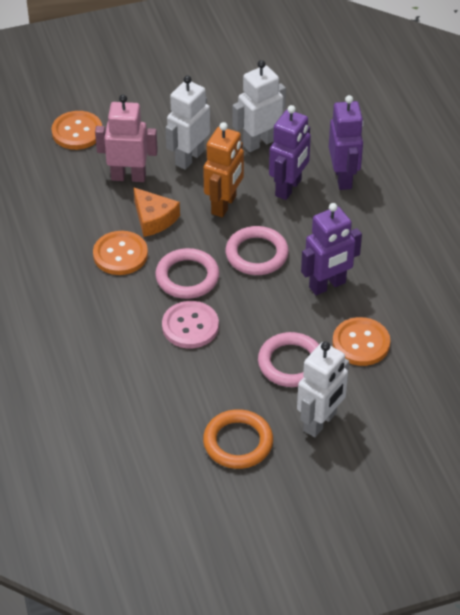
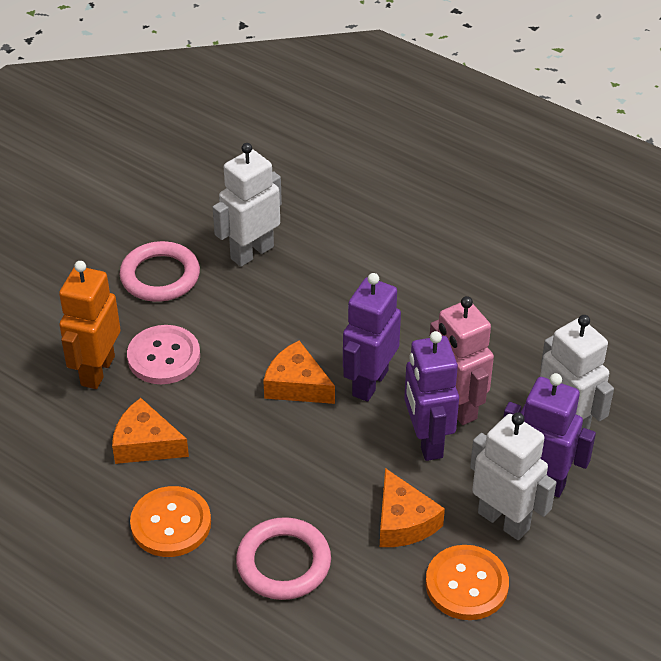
orange button: 3 -> 2
orange cheese: 1 -> 3
orange ring: 1 -> 0
pink ring: 3 -> 2

